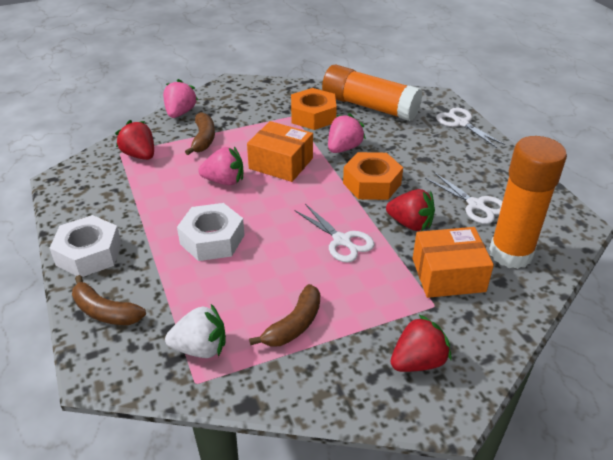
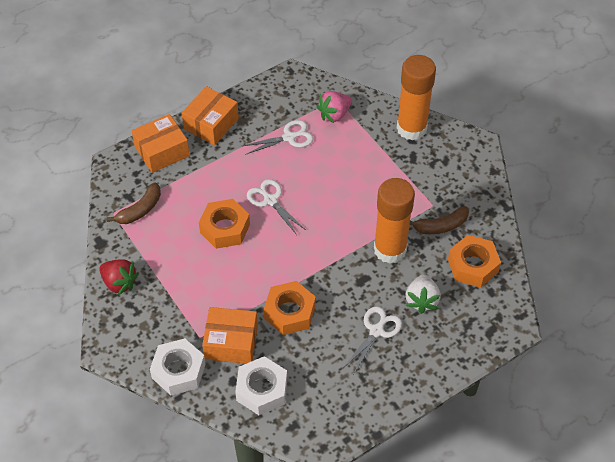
brown banana: 3 -> 2
orange box: 2 -> 3
orange nut: 2 -> 3
pink strawberry: 3 -> 1
red strawberry: 3 -> 1

